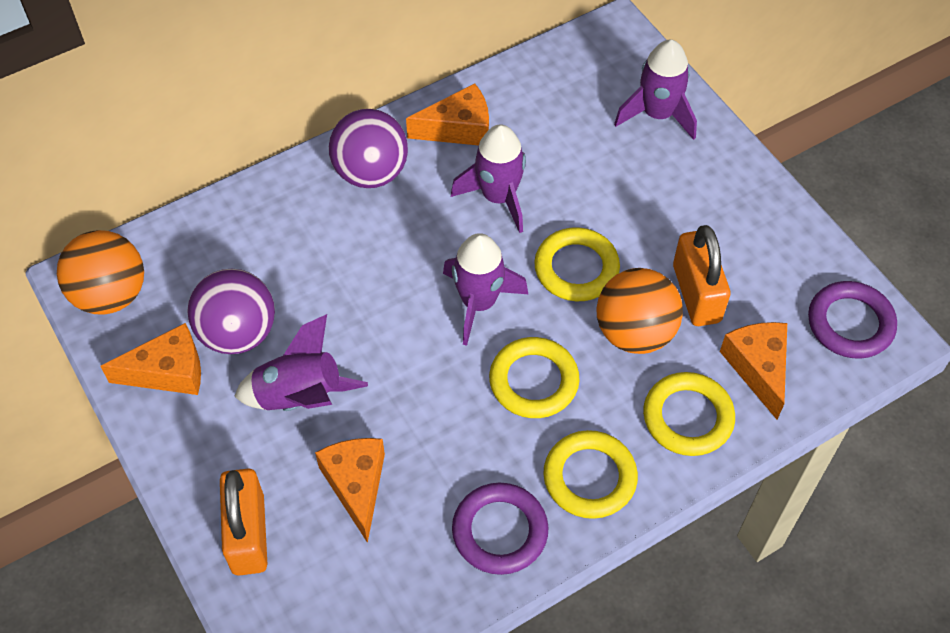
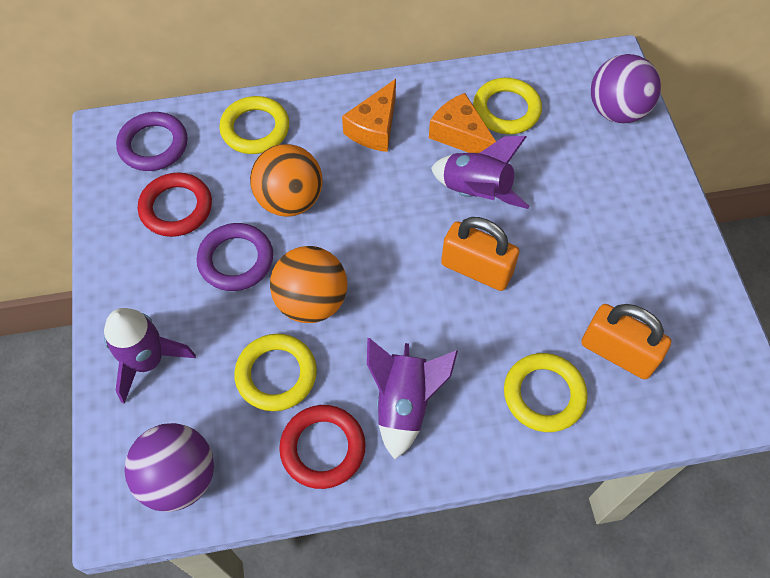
orange cheese: 4 -> 2
purple rocket: 4 -> 3
red ring: 0 -> 2

